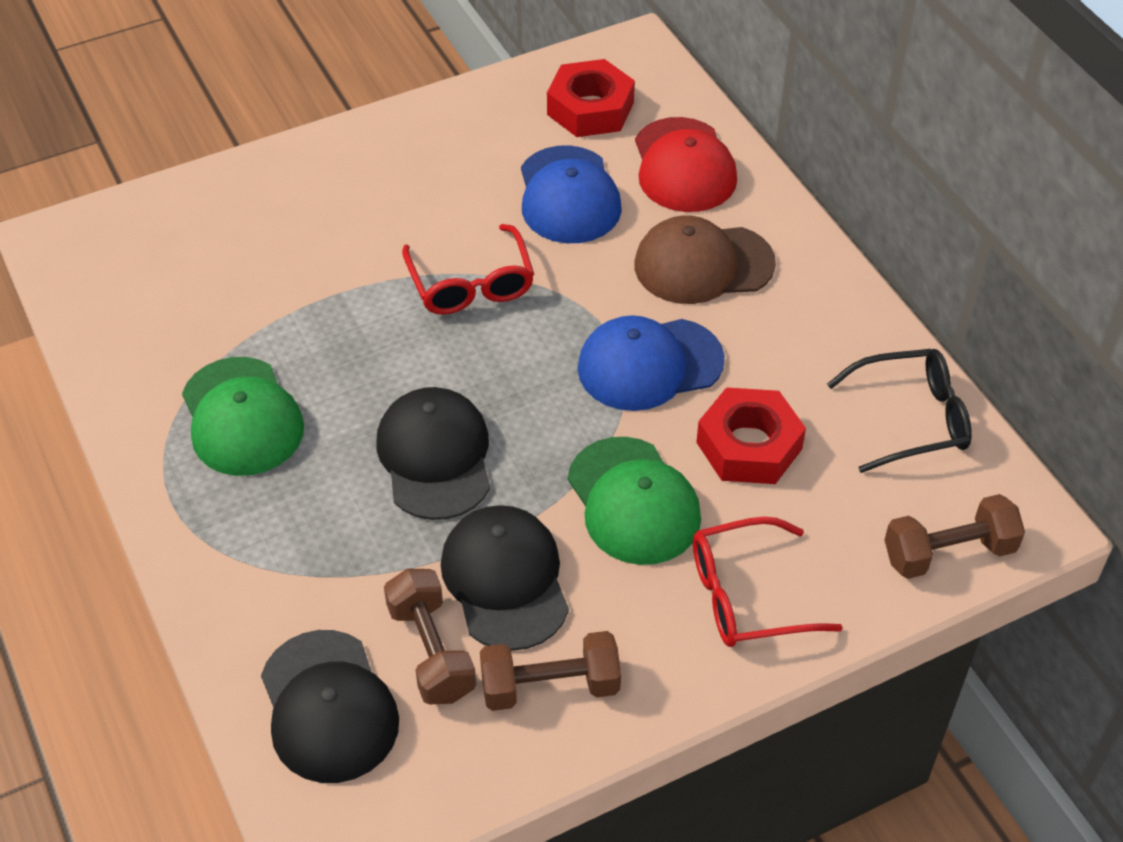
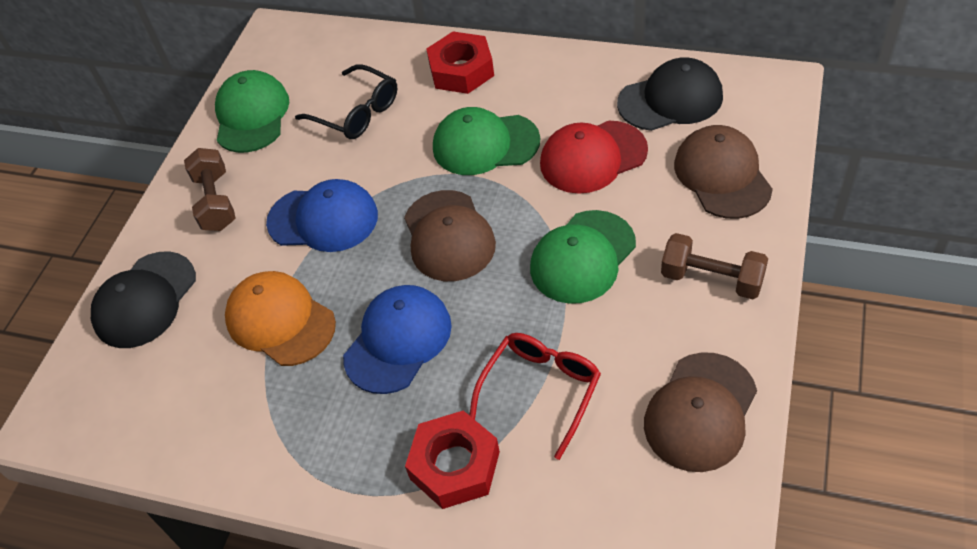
black cap: 3 -> 2
brown cap: 1 -> 3
brown dumbbell: 3 -> 2
green cap: 2 -> 3
orange cap: 0 -> 1
red glasses: 2 -> 1

